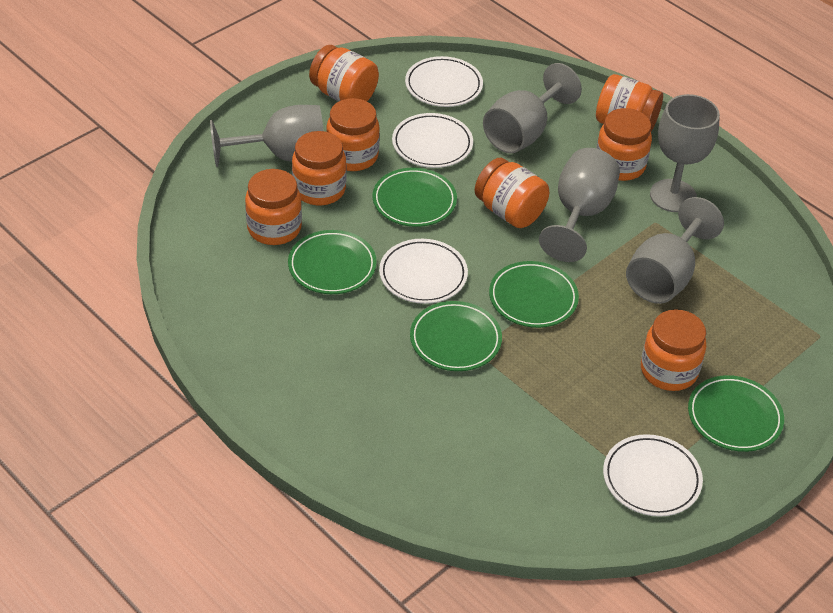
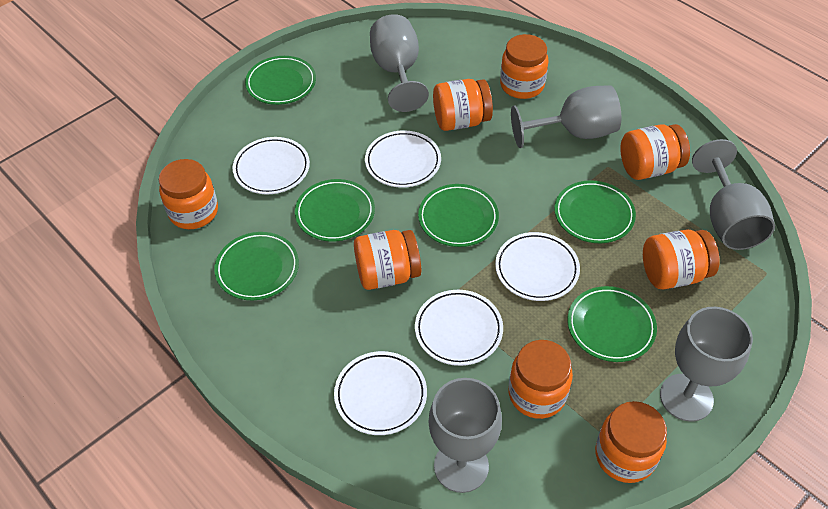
green plate: 5 -> 6
white plate: 4 -> 5

